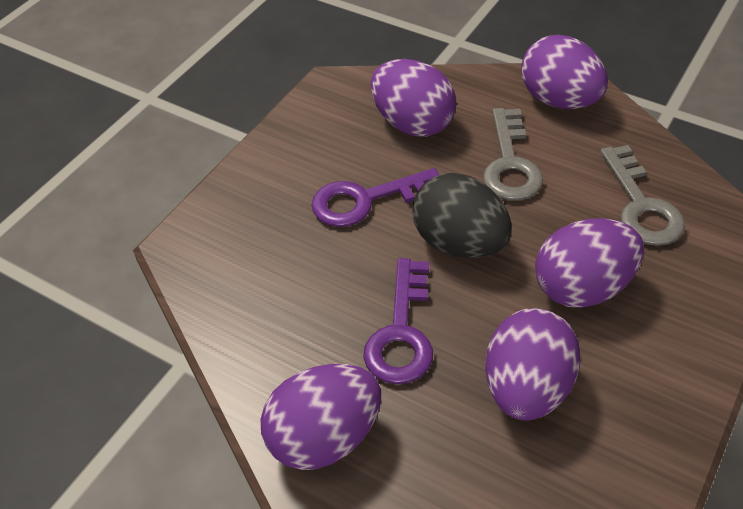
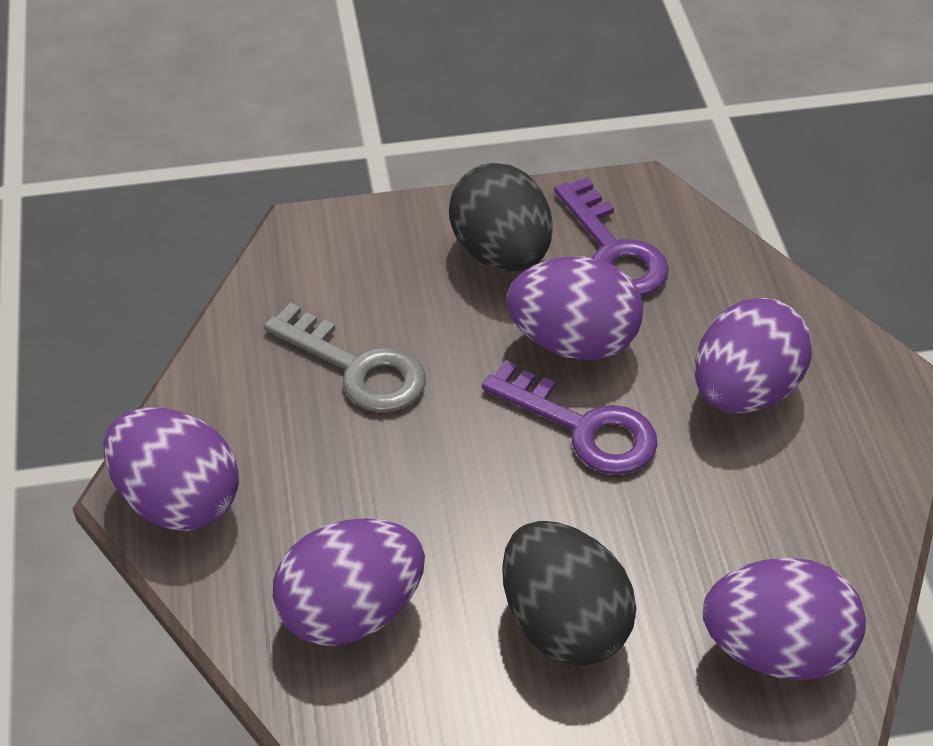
black egg: 1 -> 2
grey key: 2 -> 1

